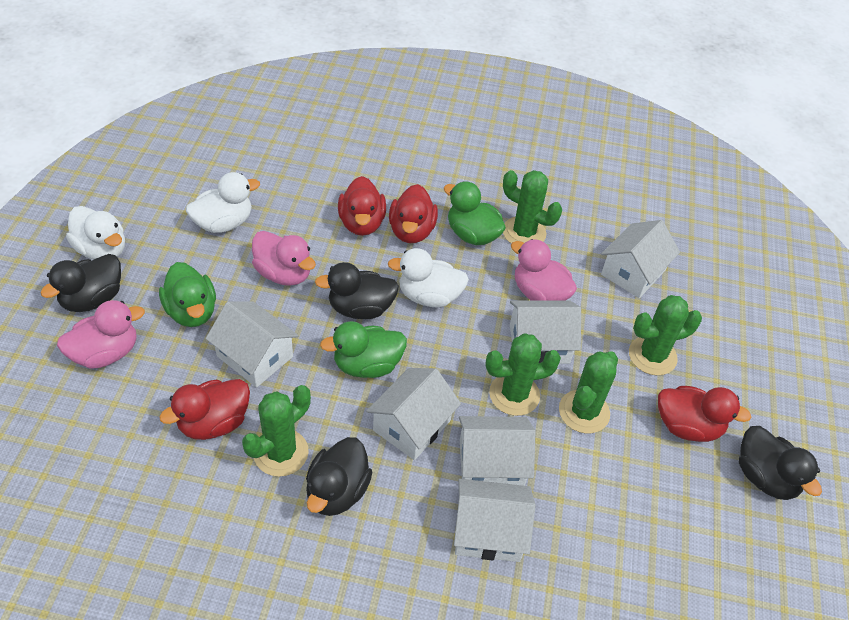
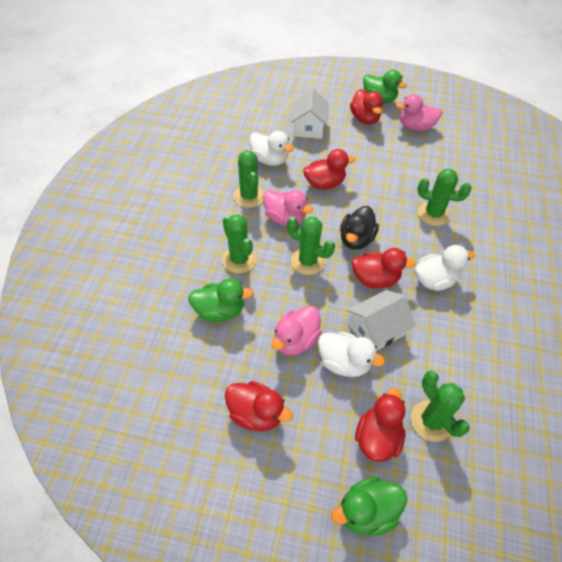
black duck: 4 -> 1
red duck: 4 -> 5
white house: 6 -> 2

